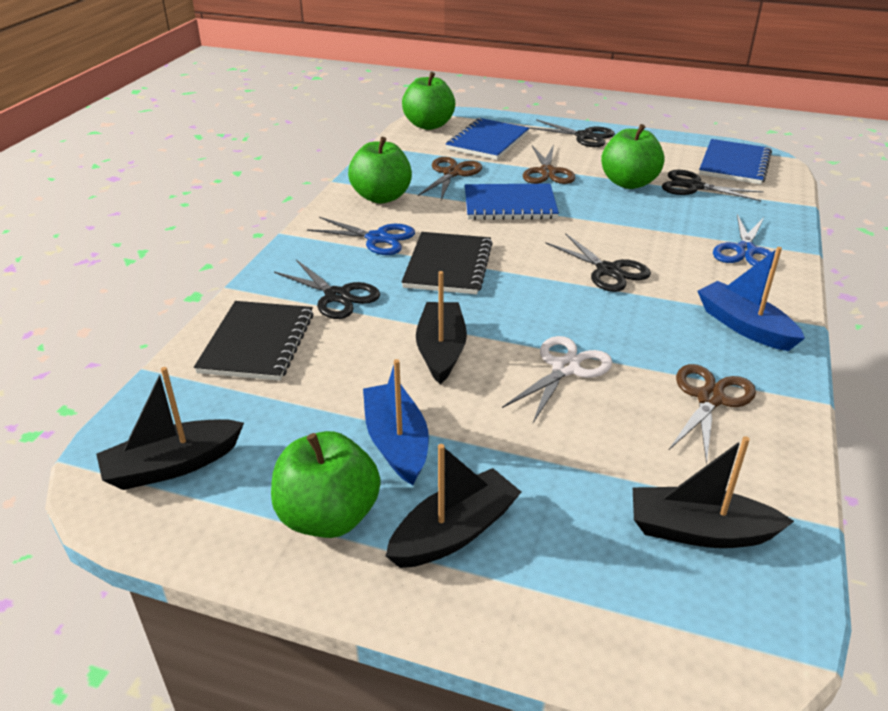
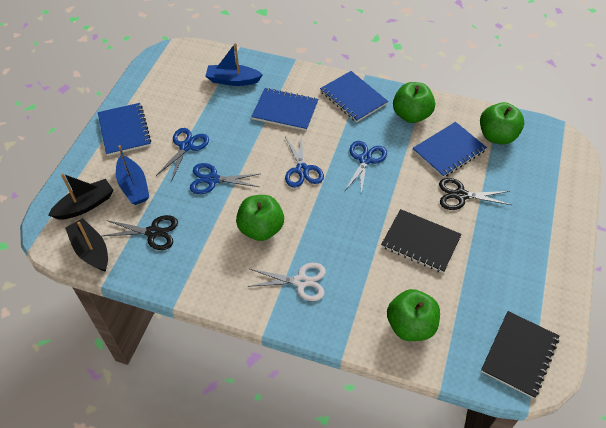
black boat: 4 -> 2
black scissors: 4 -> 2
blue notebook: 3 -> 4
blue scissors: 2 -> 4
brown scissors: 3 -> 0

